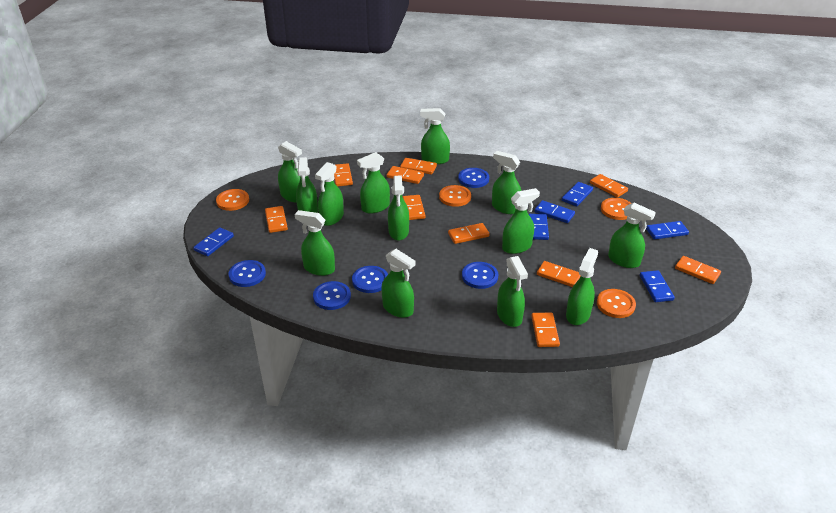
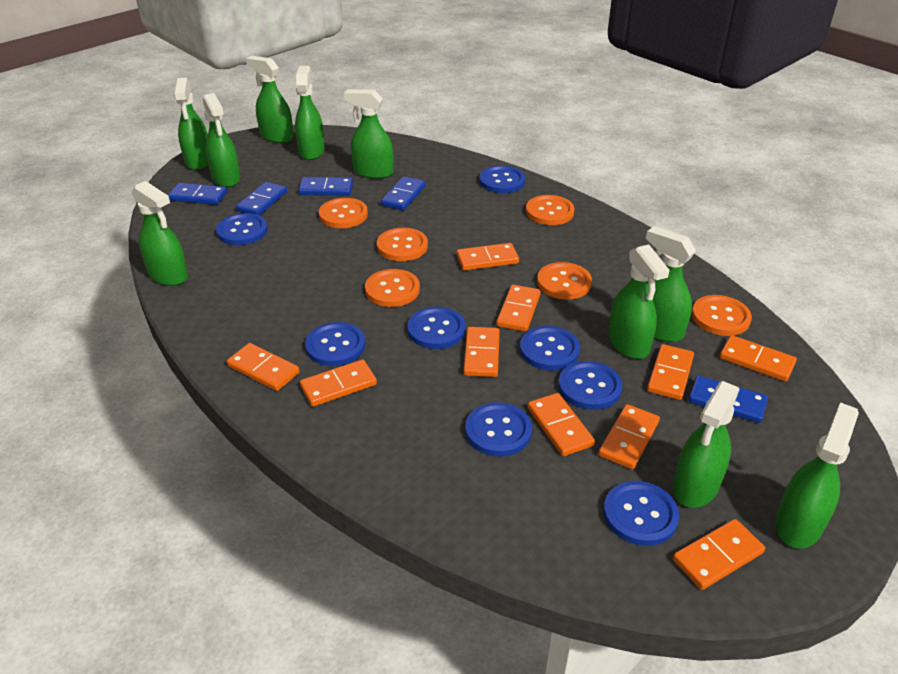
blue button: 5 -> 8
blue domino: 6 -> 5
green spray bottle: 13 -> 10
orange button: 4 -> 6

